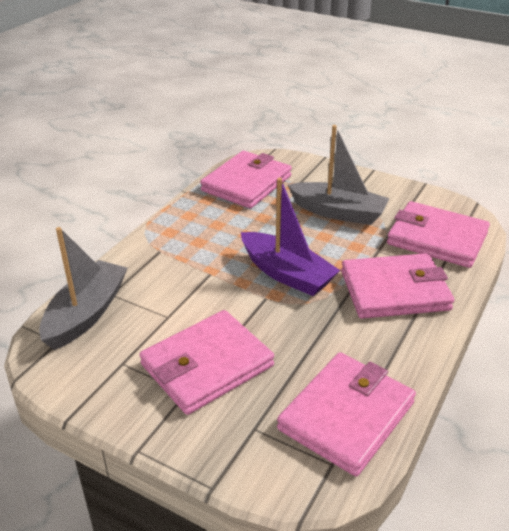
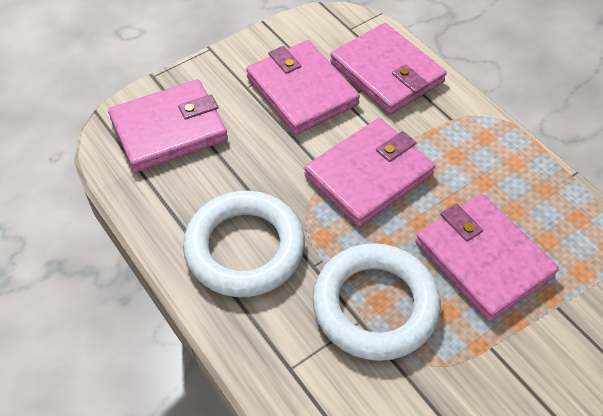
grey boat: 2 -> 0
purple boat: 1 -> 0
white ring: 0 -> 2

